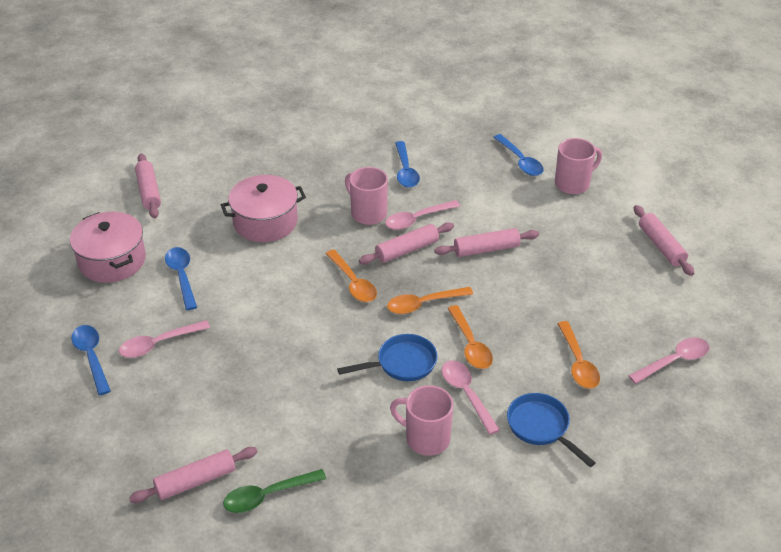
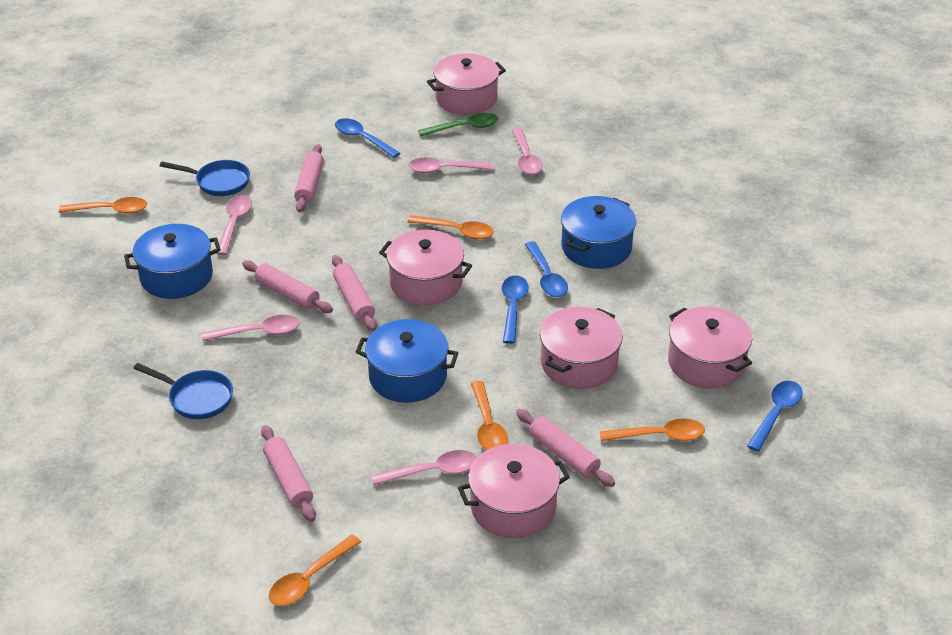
blue pot: 0 -> 3
orange spoon: 4 -> 5
pink mug: 3 -> 0
pink pot: 2 -> 5
pink spoon: 4 -> 5

